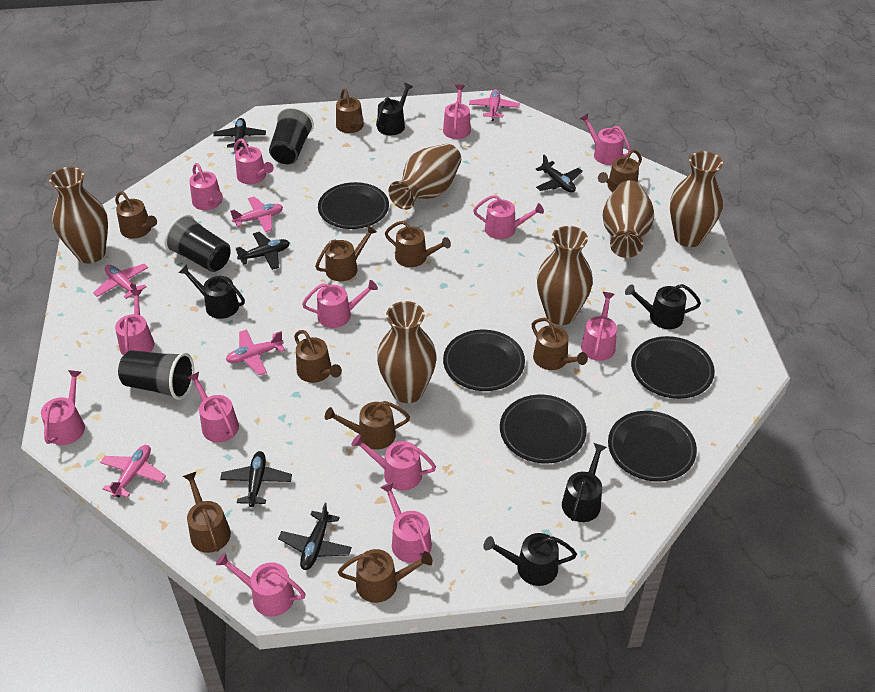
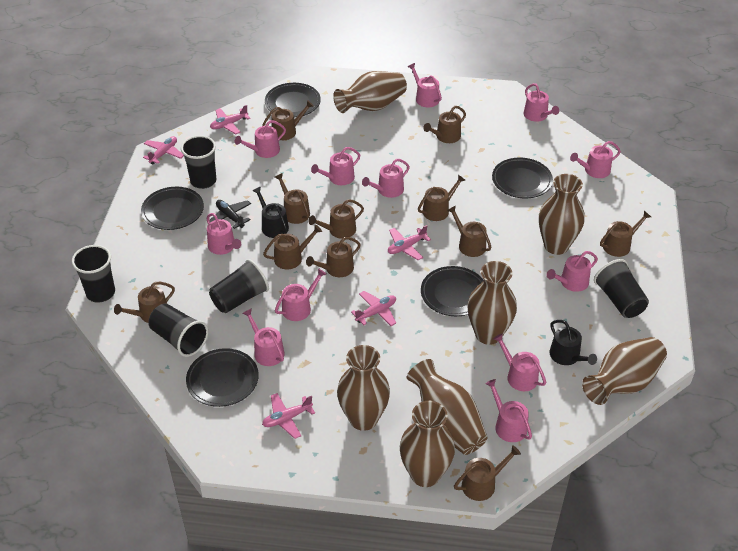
black cup: 3 -> 5
black plane: 5 -> 1
black watering can: 5 -> 2
brown vase: 6 -> 7
brown watering can: 10 -> 11
pink watering can: 13 -> 12

